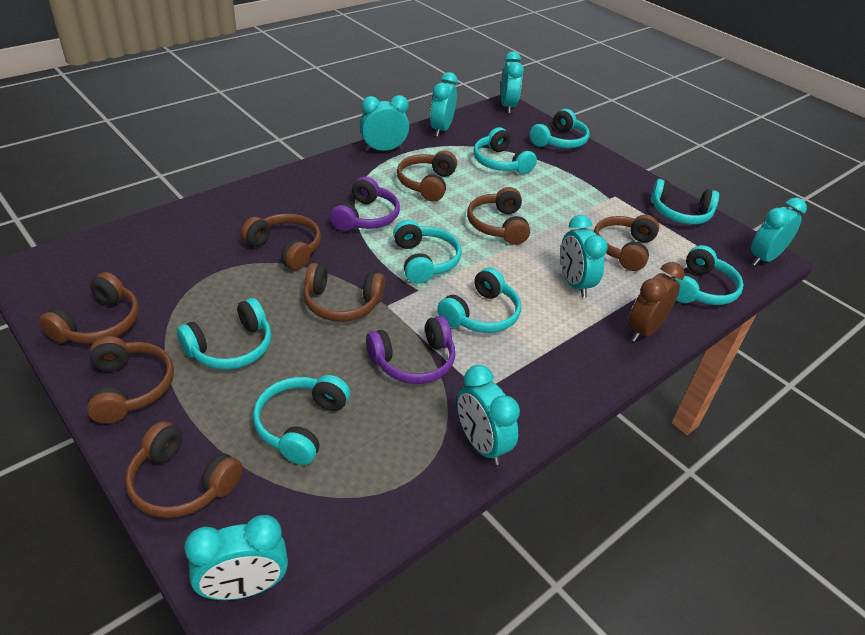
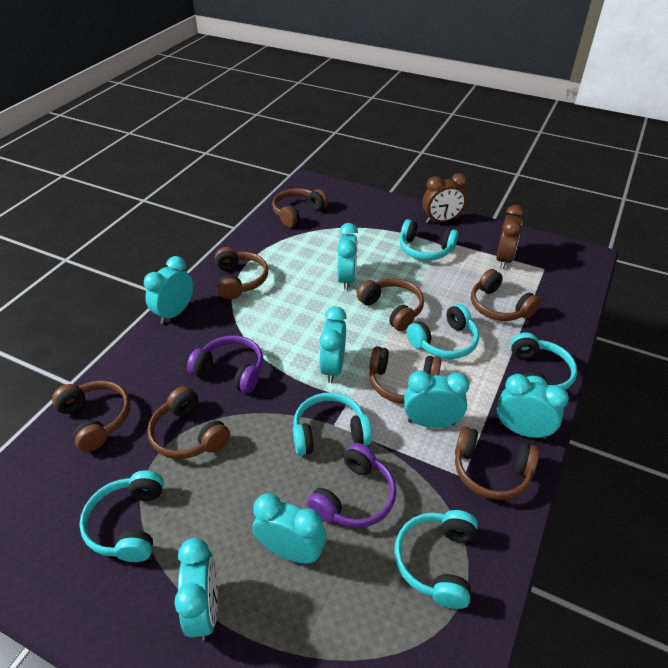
brown clock: 1 -> 2
turquoise headphones: 8 -> 6

